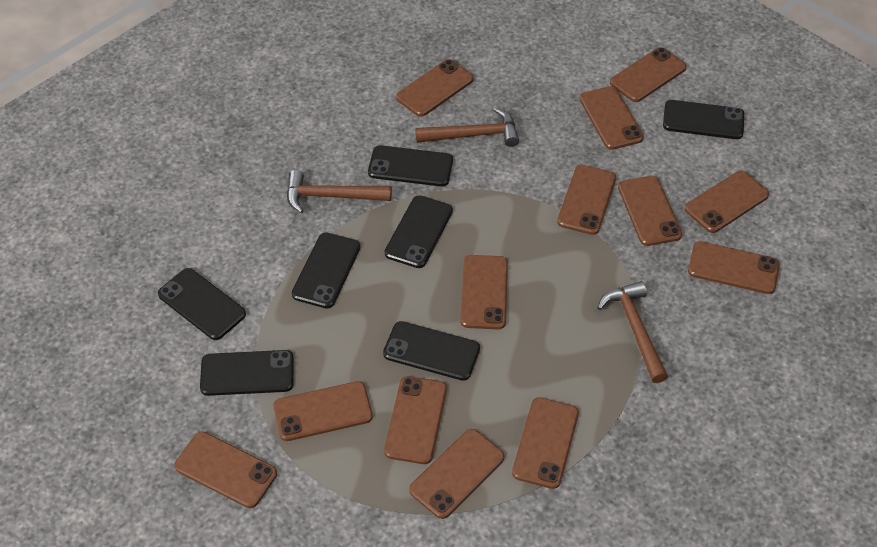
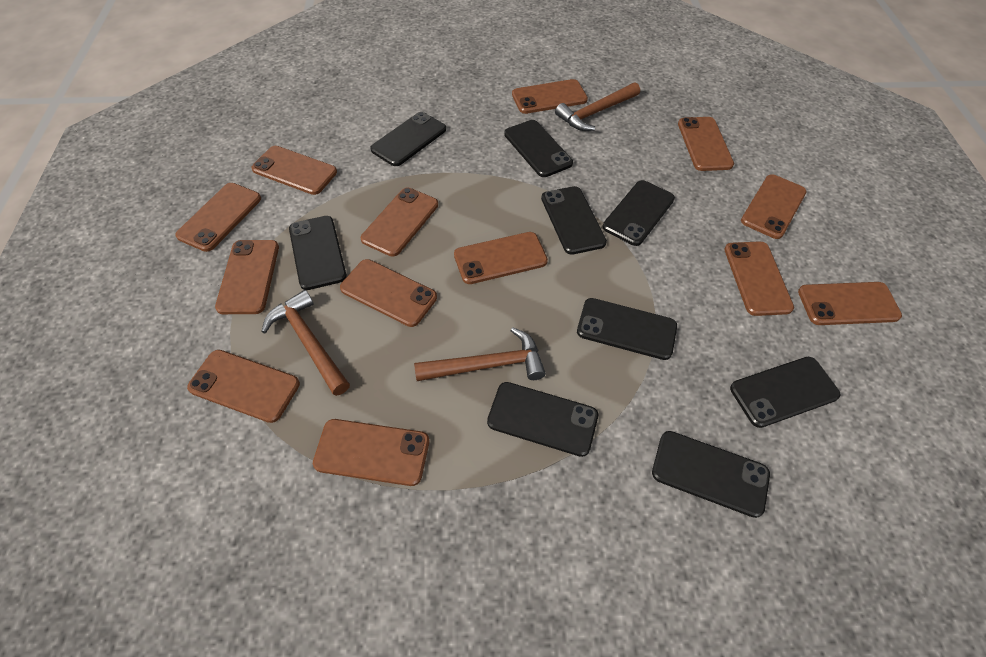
black phone: 7 -> 9

